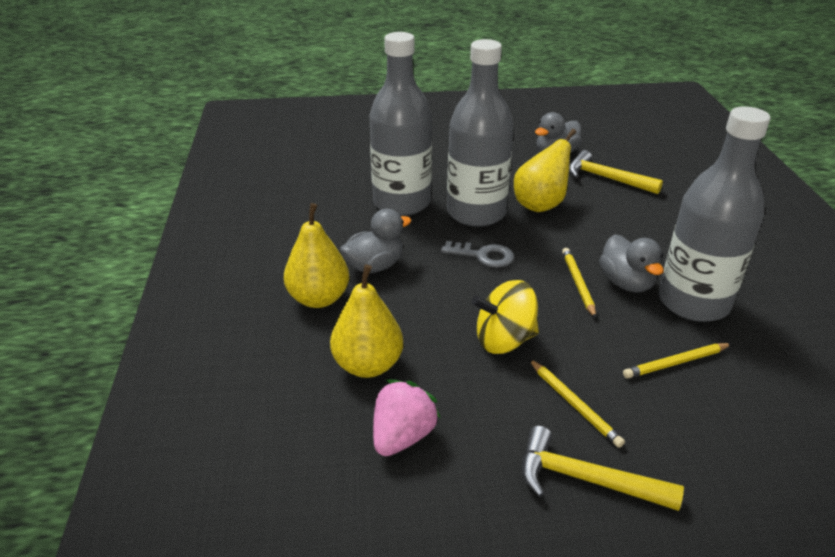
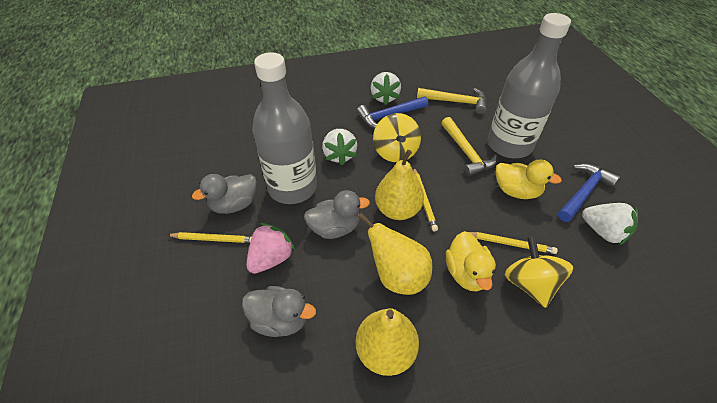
blue hammer: 0 -> 2
grey bottle: 3 -> 2
grey key: 1 -> 0
white strawberry: 0 -> 3
yellow duck: 0 -> 2
yellow spinning top: 1 -> 2

